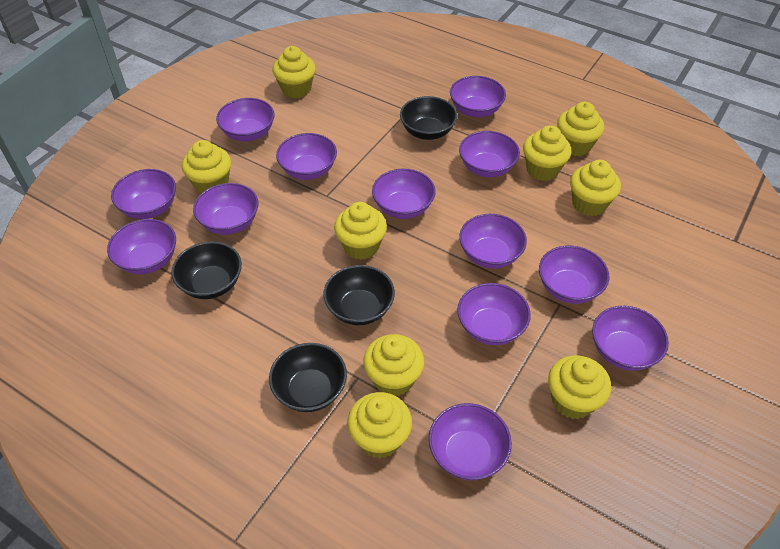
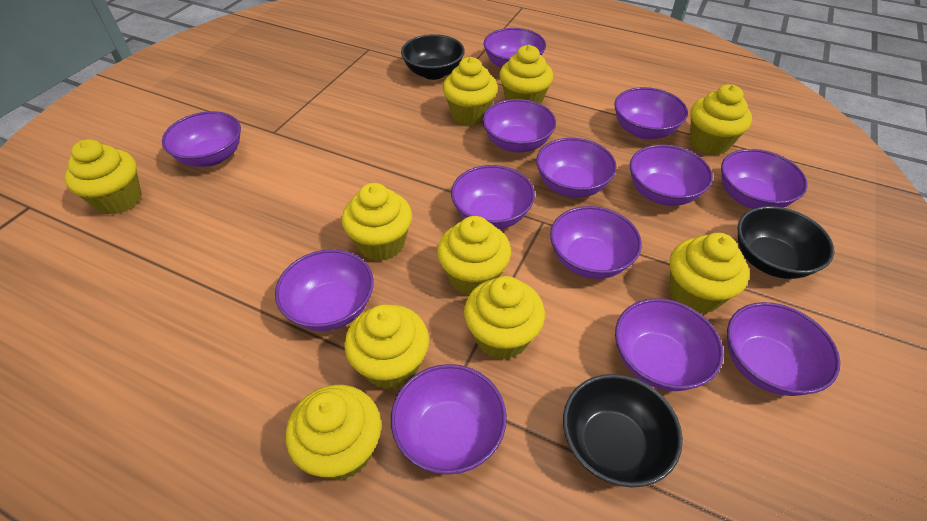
black bowl: 4 -> 3
yellow cupcake: 9 -> 10

